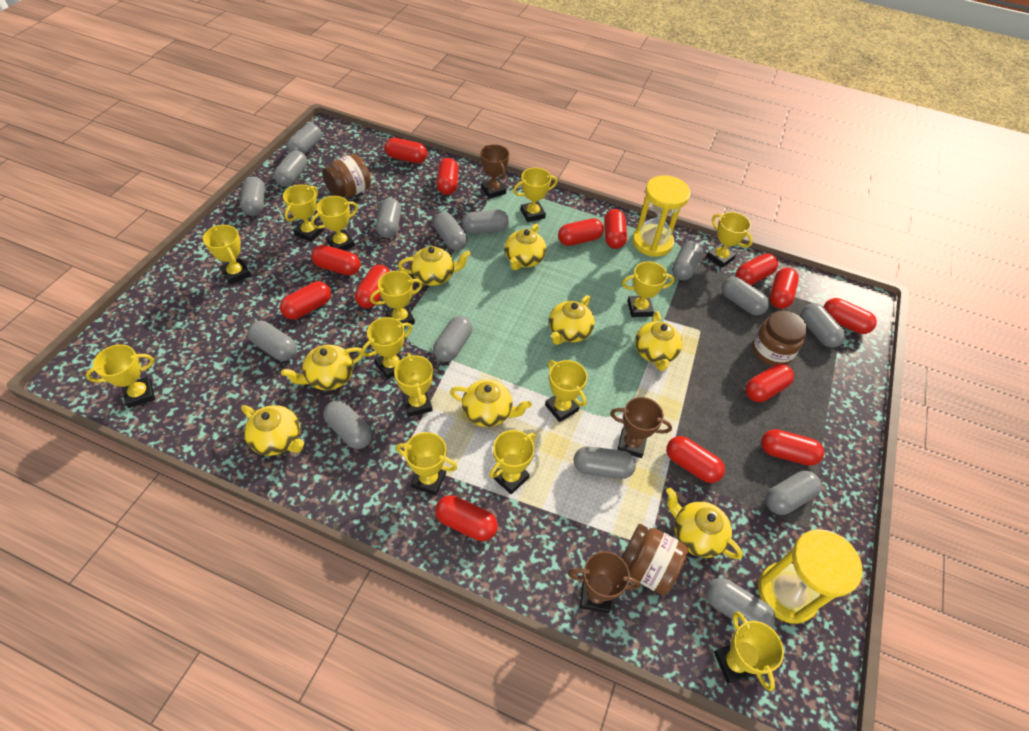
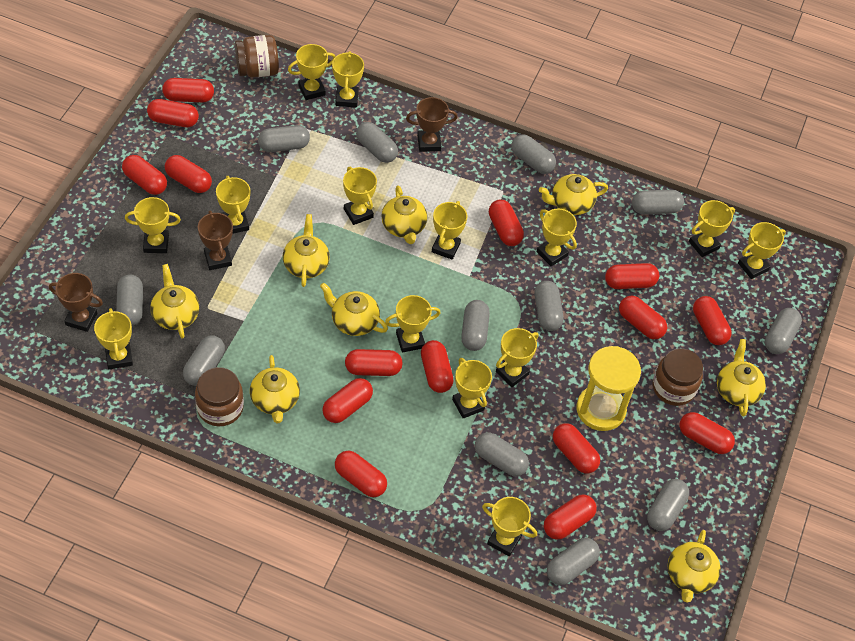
grey capsule: 15 -> 12
red capsule: 14 -> 15
yellow hourglass: 2 -> 1

